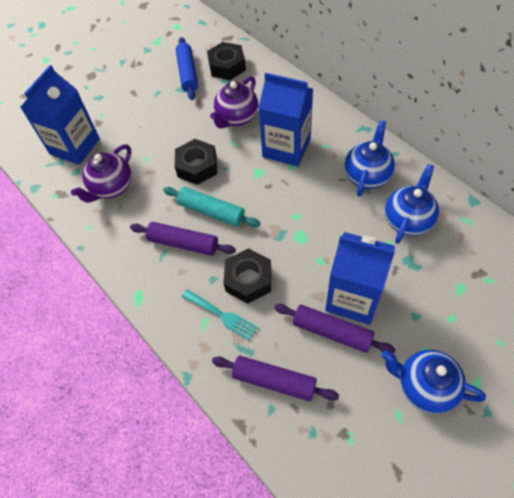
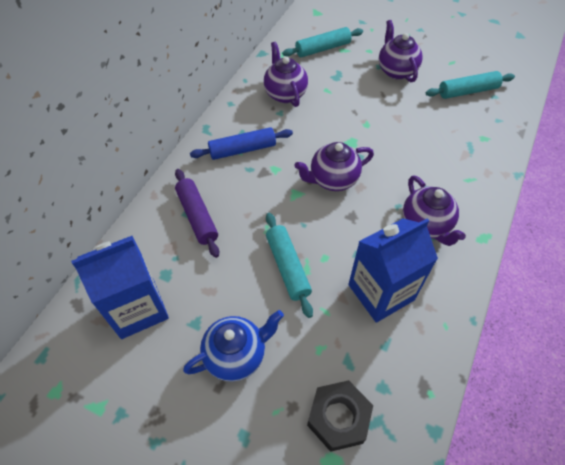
black nut: 3 -> 1
blue carton: 3 -> 2
blue teapot: 3 -> 1
purple rolling pin: 3 -> 1
purple teapot: 2 -> 4
turquoise fork: 1 -> 0
turquoise rolling pin: 1 -> 3

